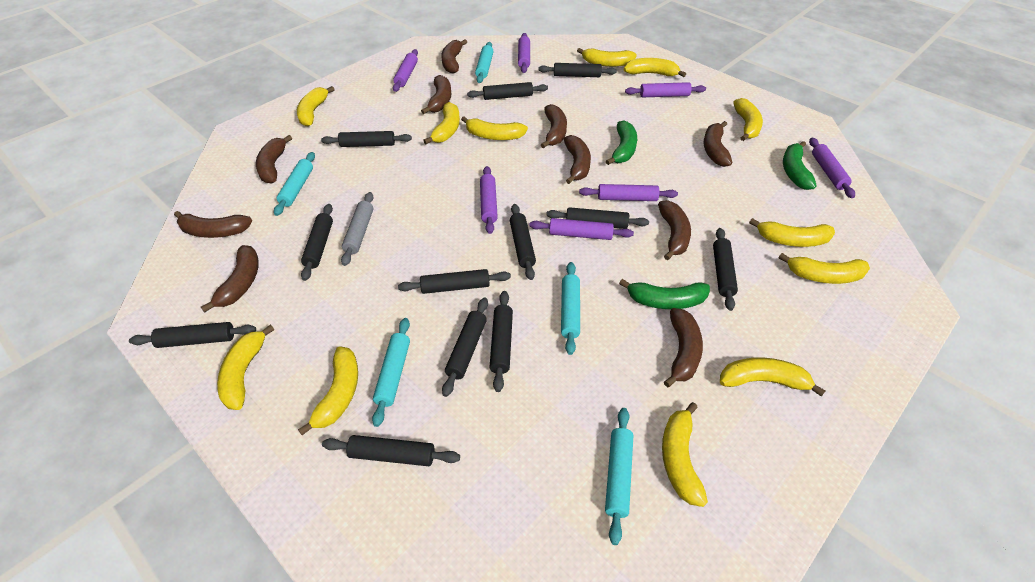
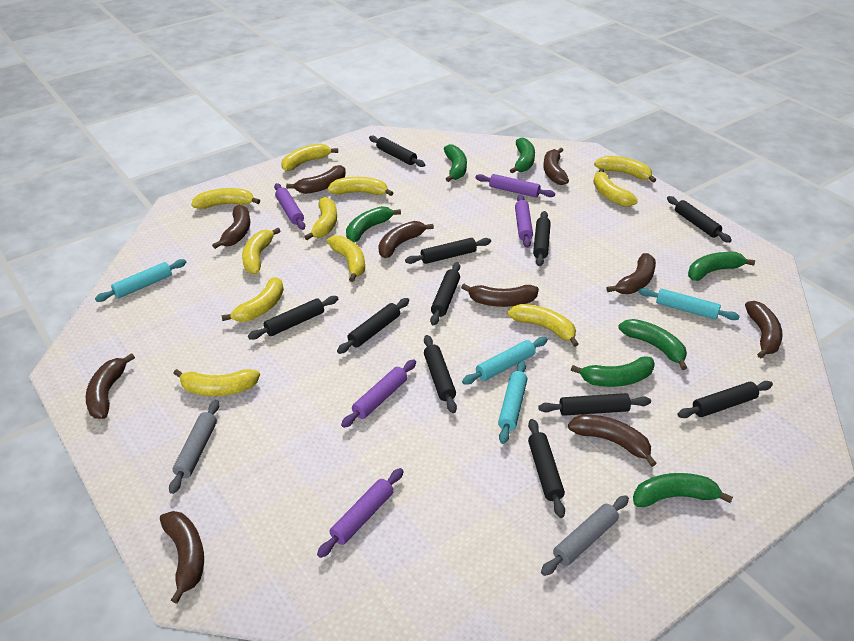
black rolling pin: 12 -> 11
green banana: 3 -> 7
grey rolling pin: 1 -> 2
purple rolling pin: 7 -> 5
turquoise rolling pin: 5 -> 4
yellow banana: 12 -> 11

